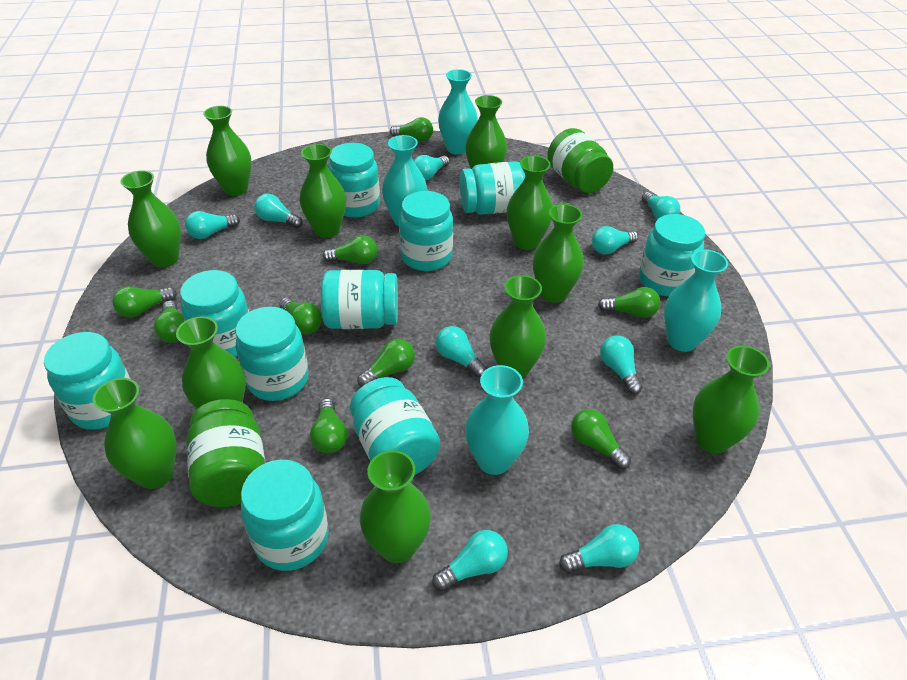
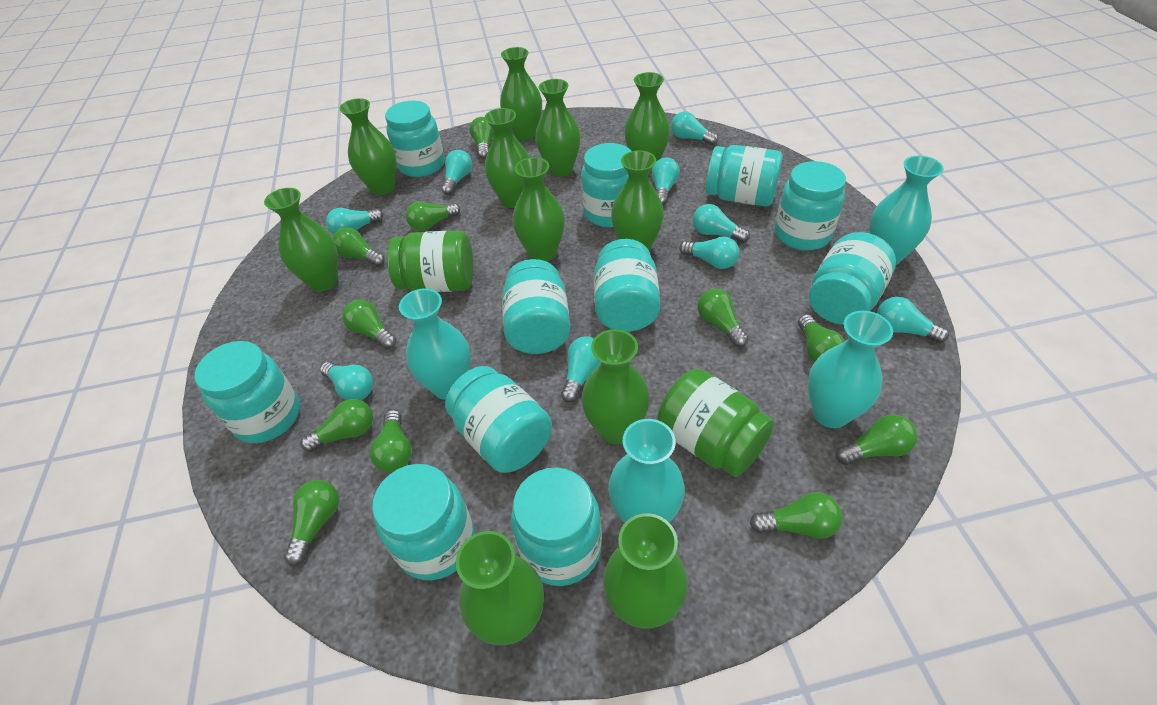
green light bulb: 9 -> 11
turquoise jar: 10 -> 11

